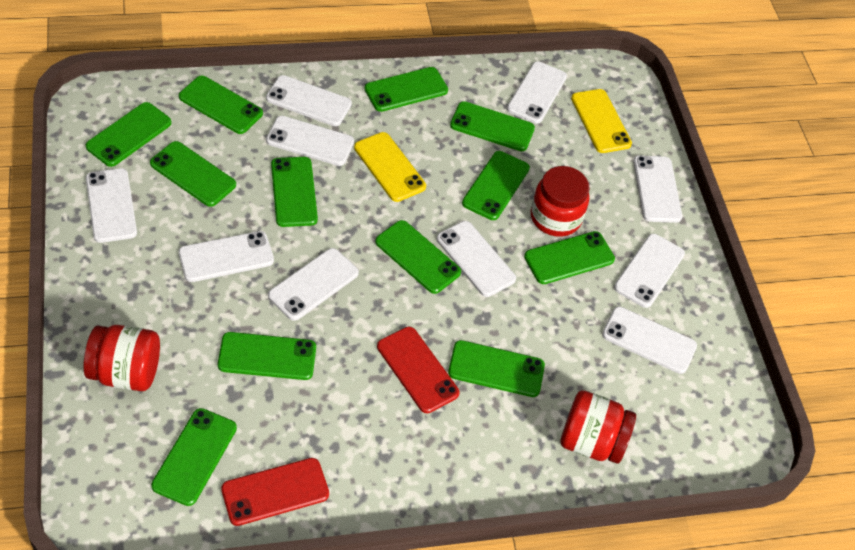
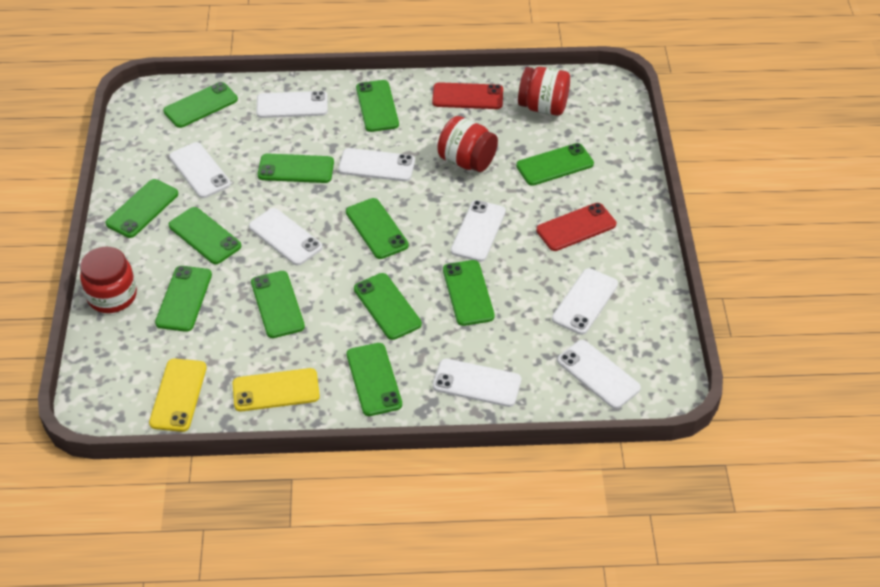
white phone: 10 -> 8

